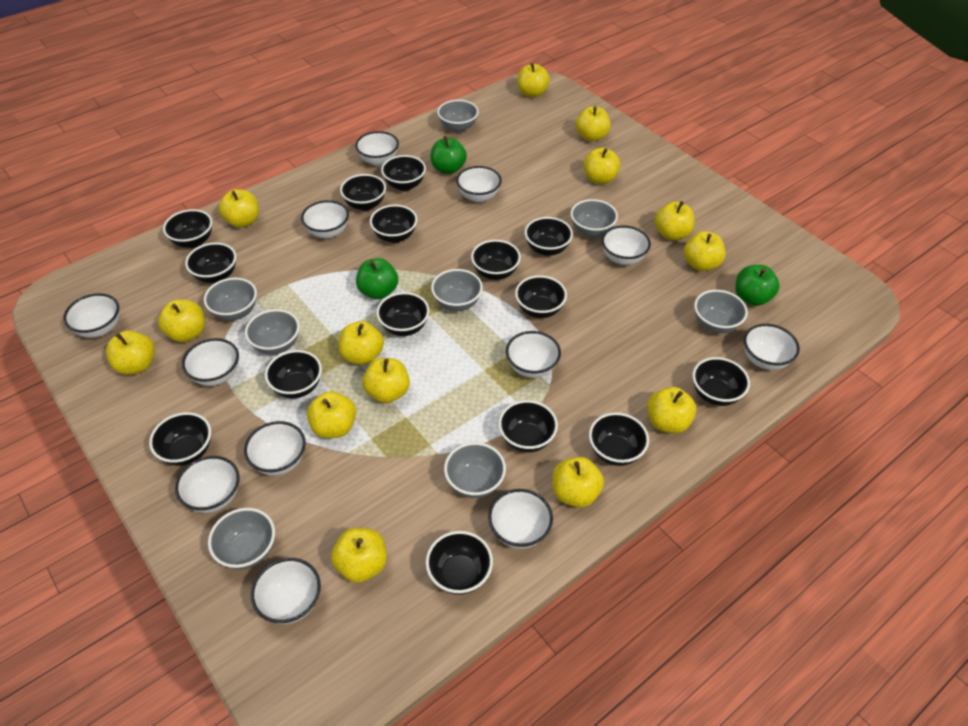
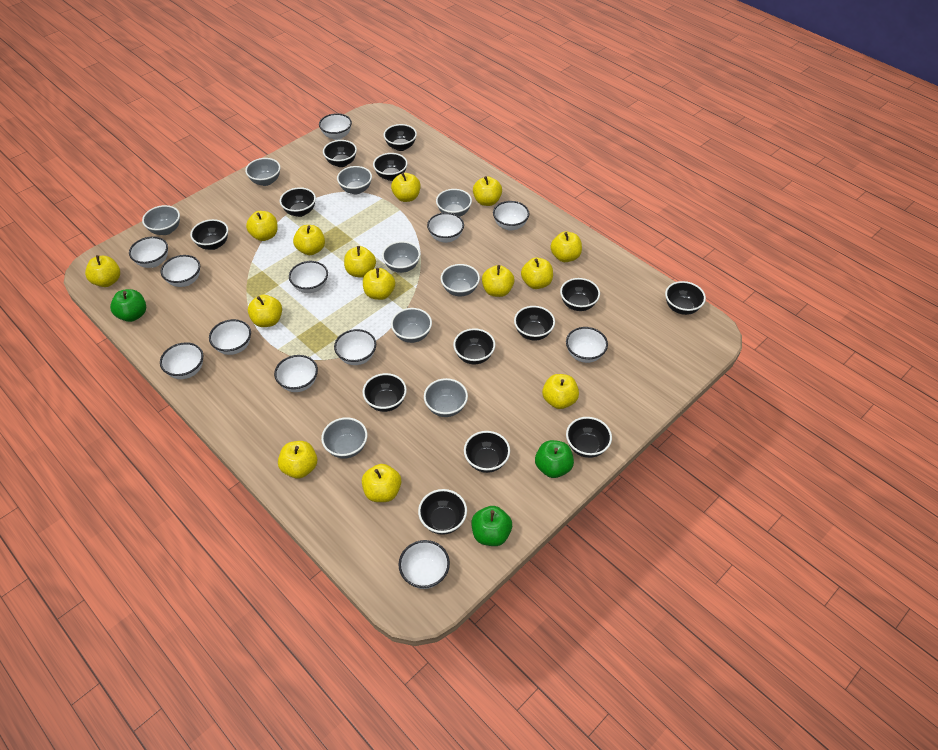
black bowl: 15 -> 13
grey bowl: 8 -> 9

